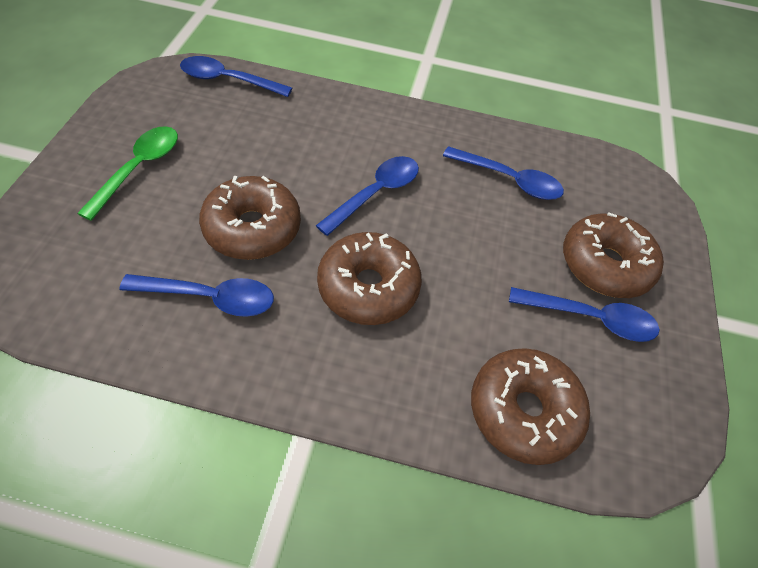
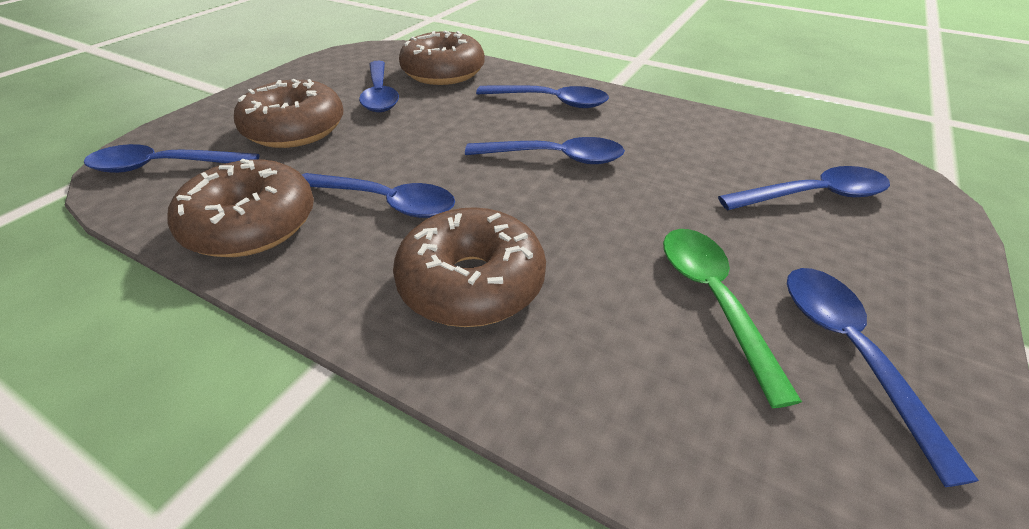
blue spoon: 5 -> 7

